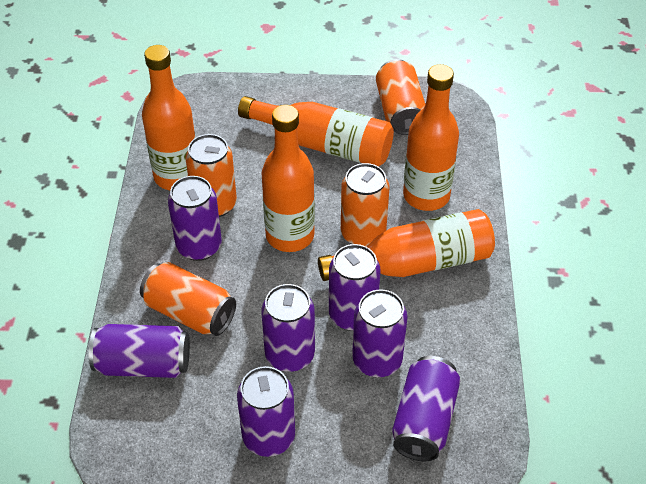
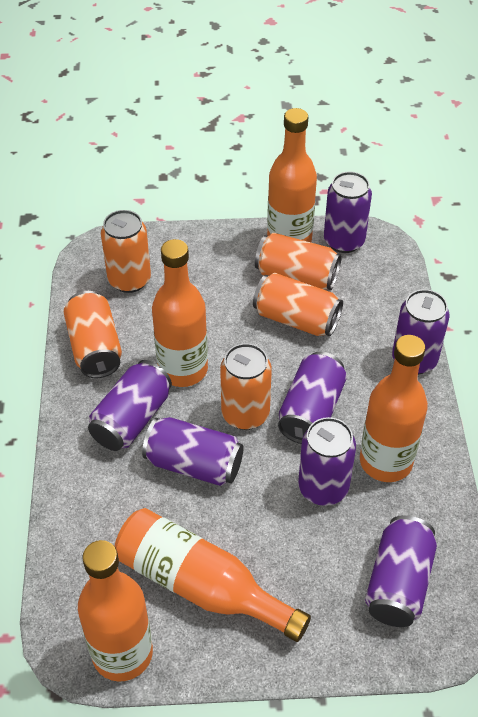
orange can: 4 -> 5

